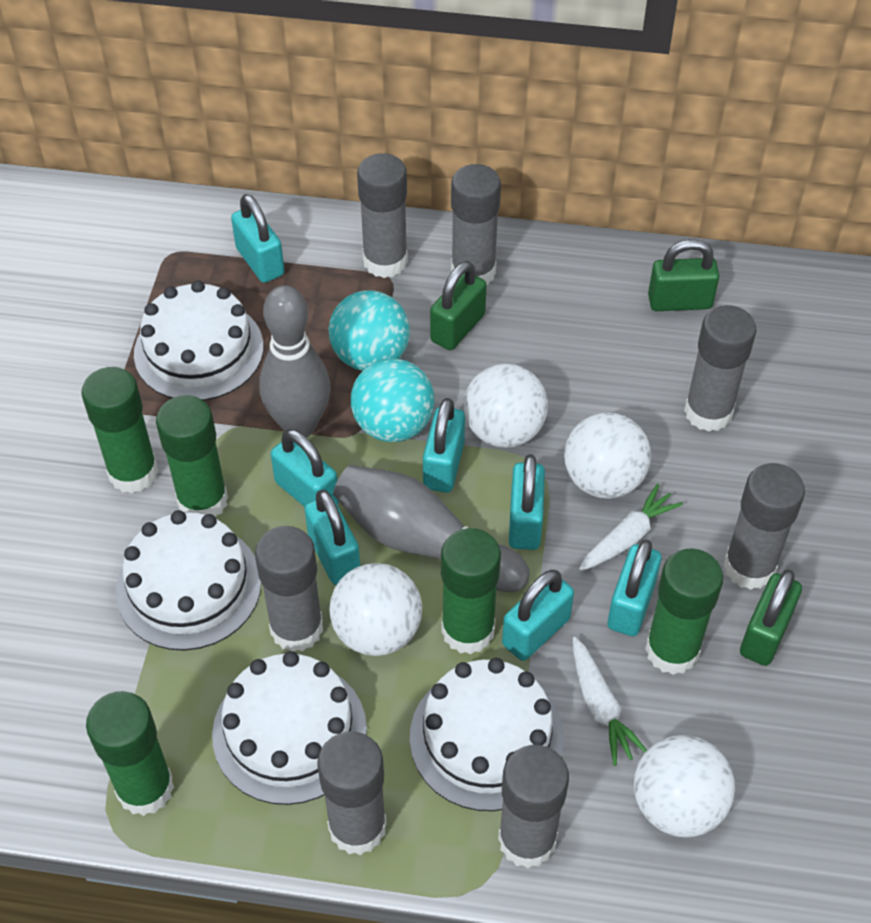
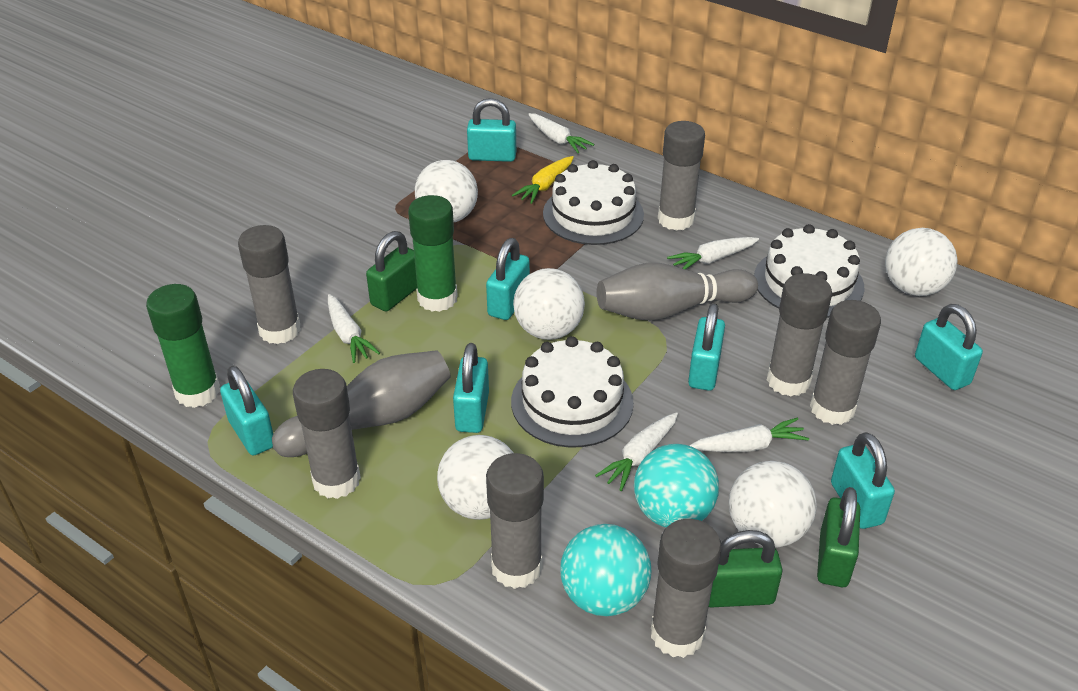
green glue stick: 5 -> 2
white ball: 4 -> 5
white cake: 4 -> 3
white carrot: 2 -> 5
yellow carrot: 0 -> 1

